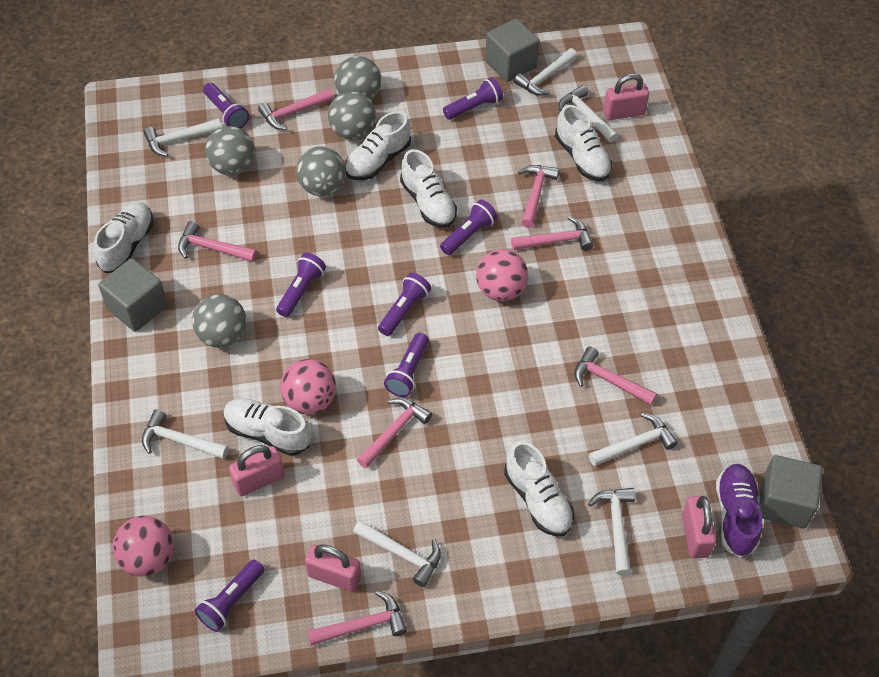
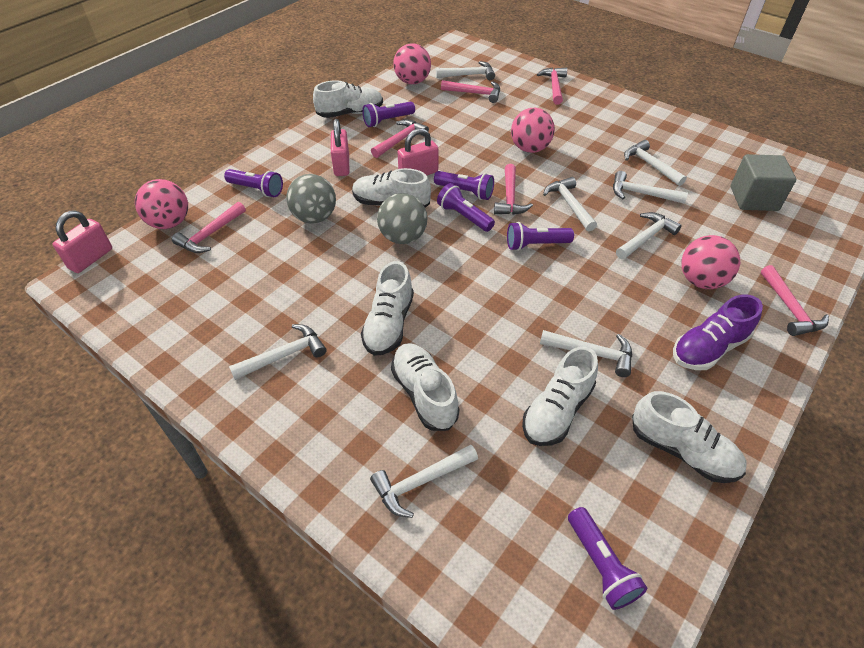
grey ball: 5 -> 2
grey cube: 3 -> 1
pink ball: 3 -> 4
pink hammer: 7 -> 6
pink padlock: 4 -> 3
purple flashlight: 7 -> 6
white hammer: 7 -> 8

